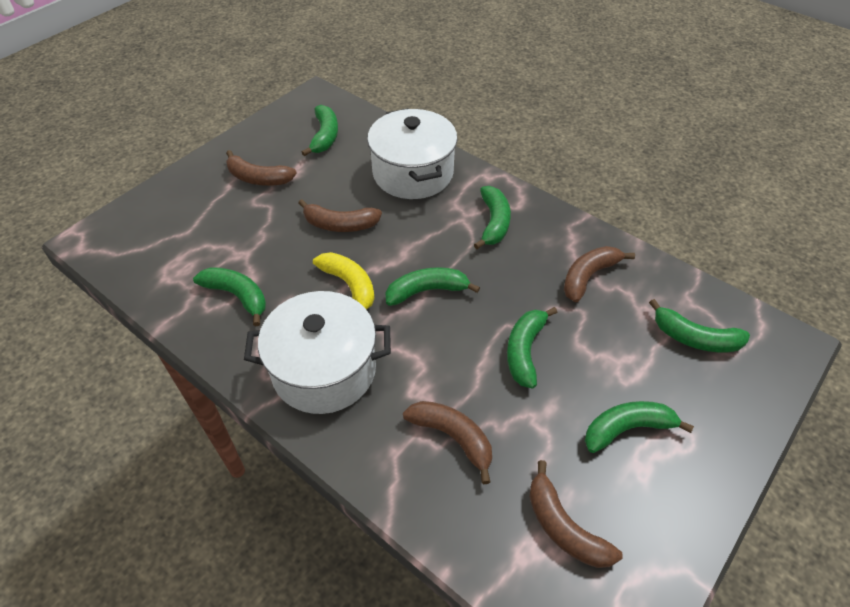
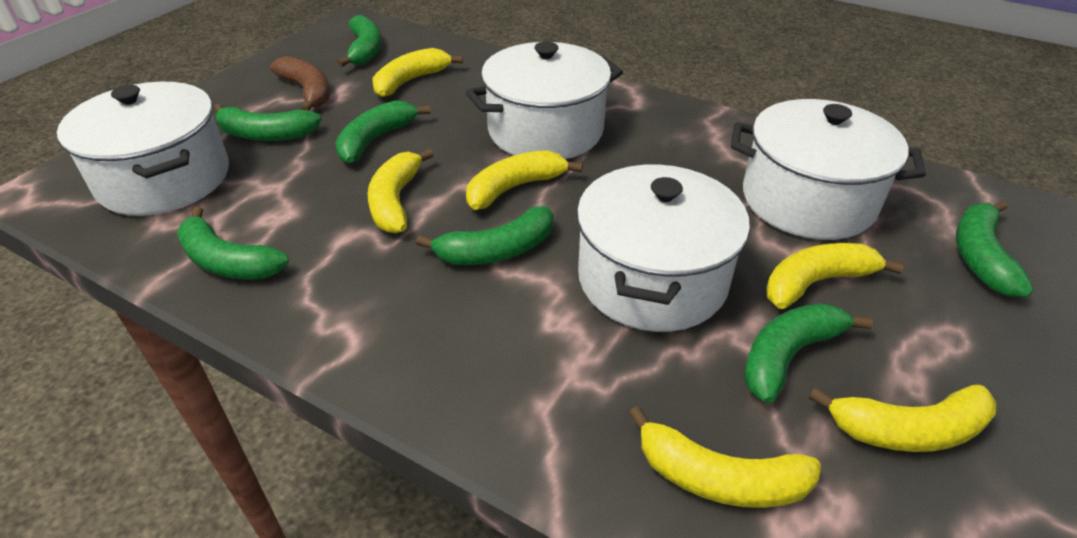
brown banana: 5 -> 1
white pot: 2 -> 4
yellow banana: 1 -> 6

